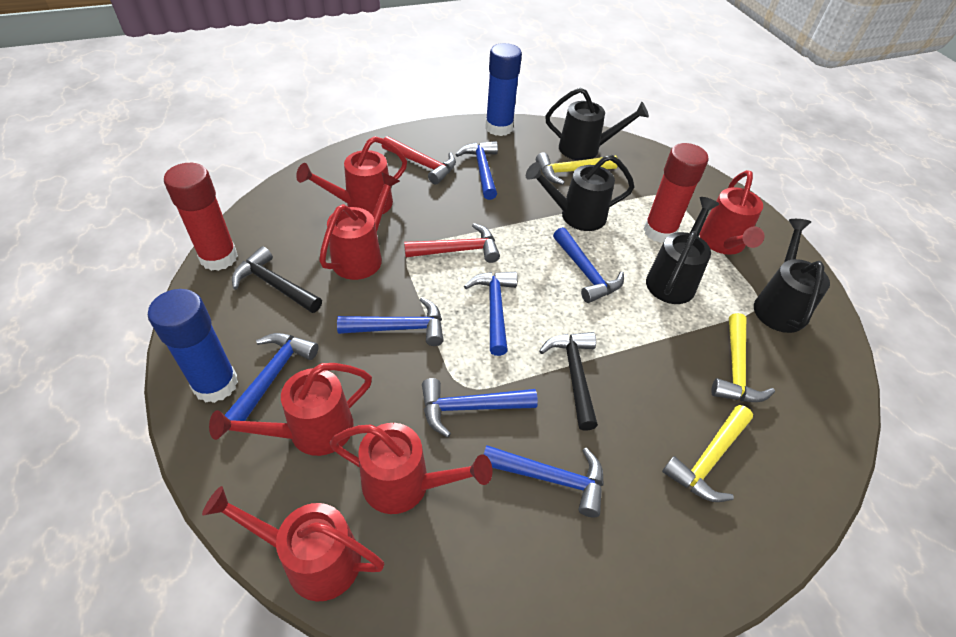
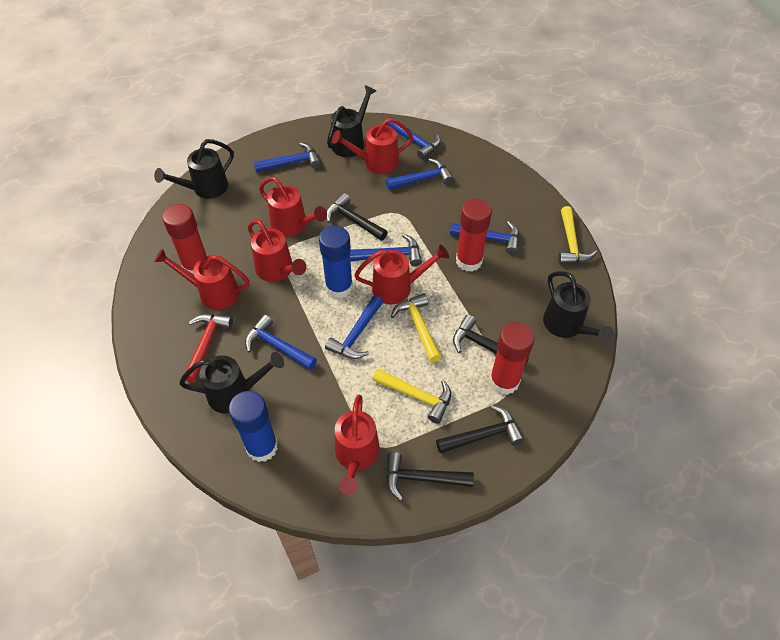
black hammer: 2 -> 4
red glue stick: 2 -> 3
red hammer: 2 -> 1

